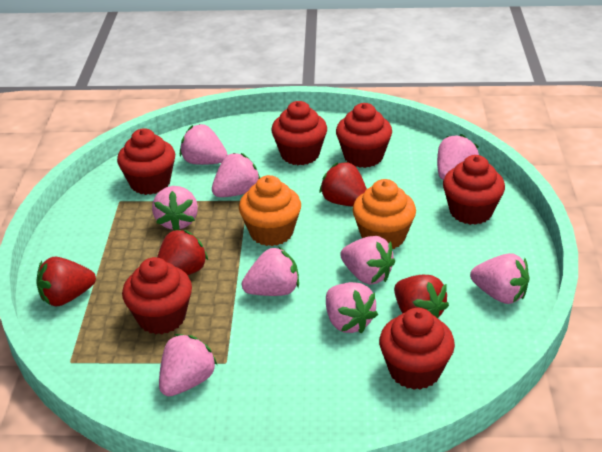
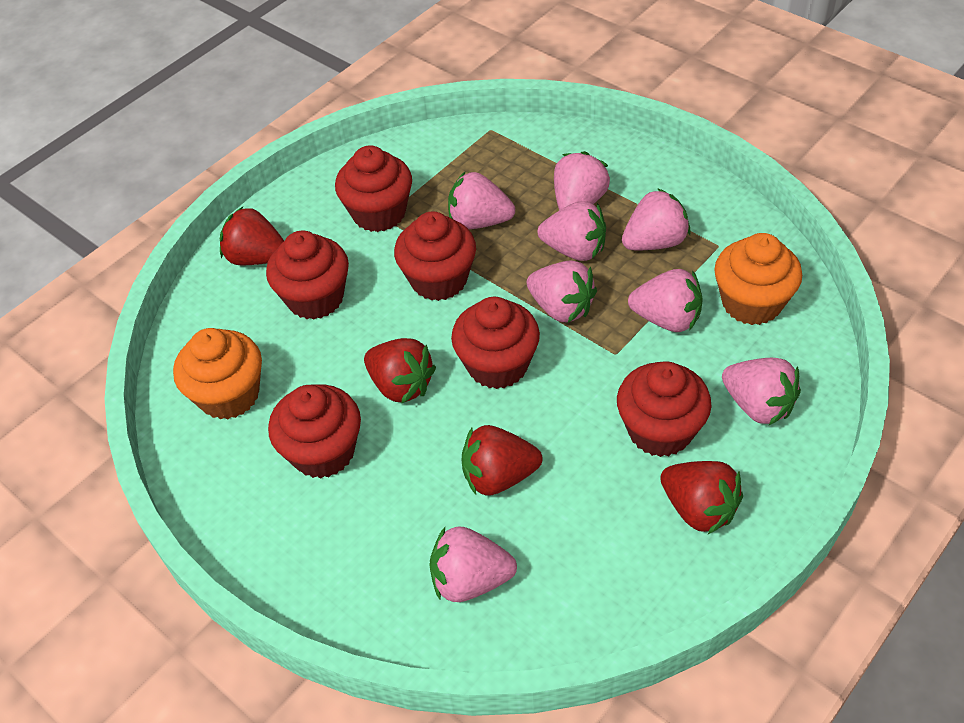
pink strawberry: 9 -> 8

